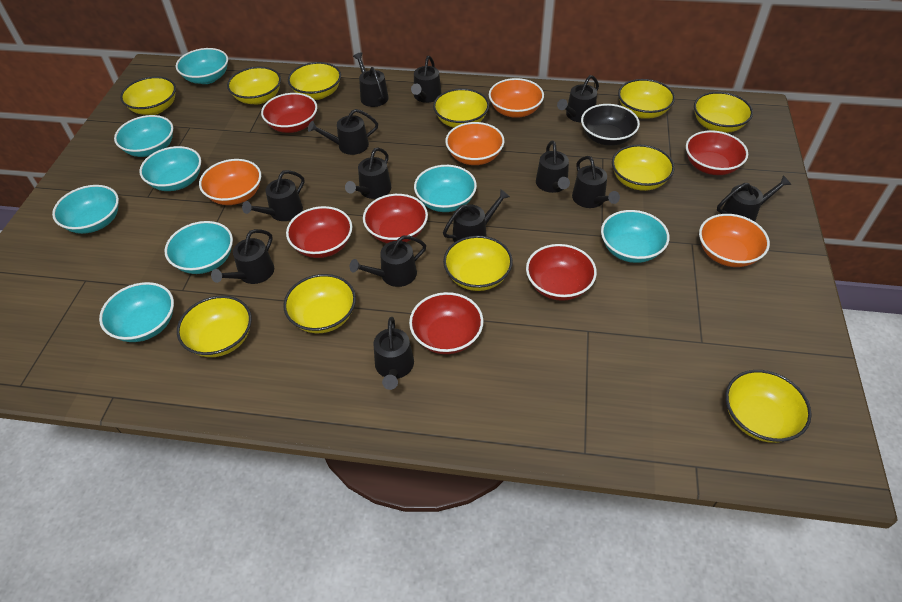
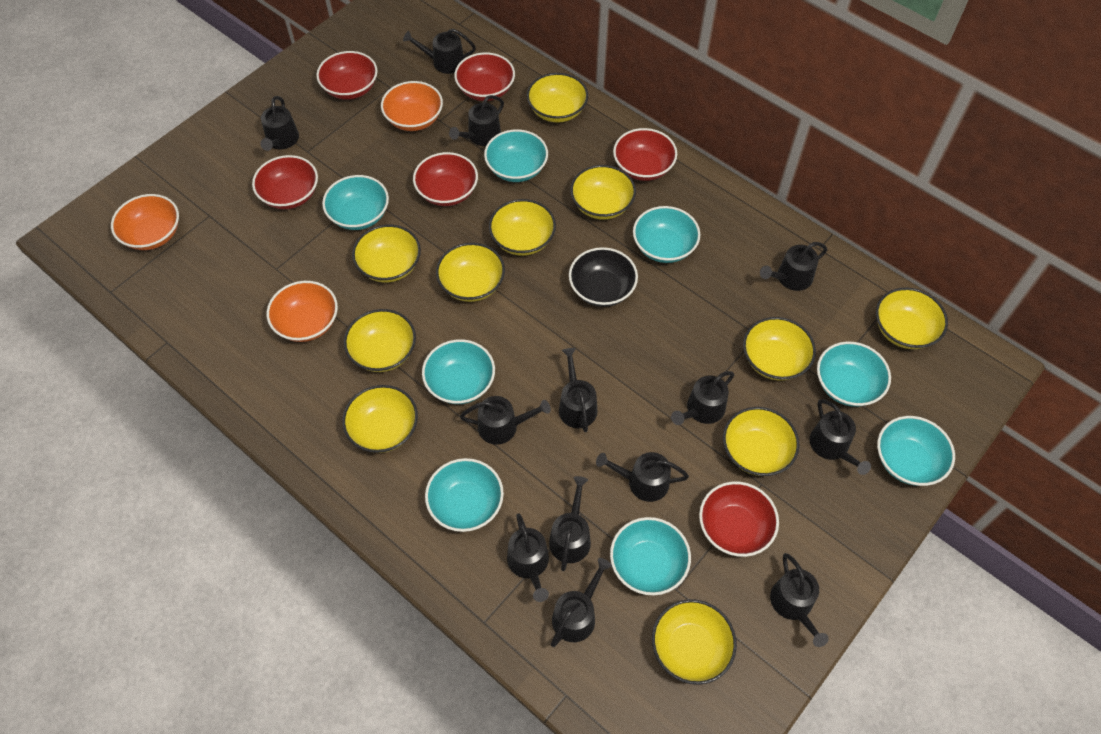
orange bowl: 4 -> 3

